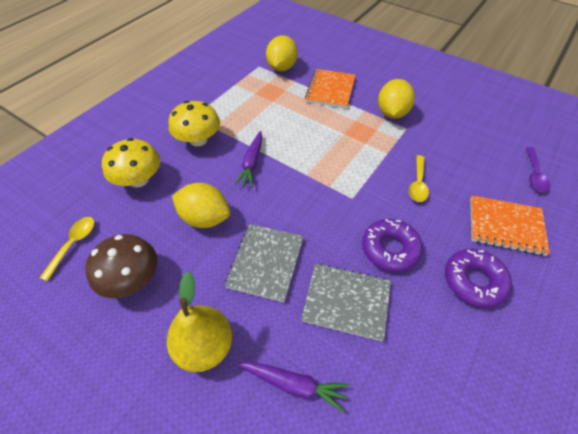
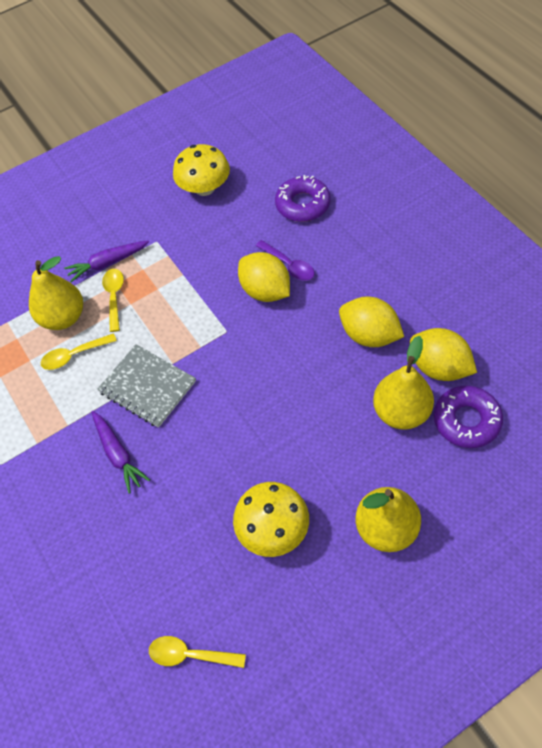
brown mushroom: 1 -> 0
grey notebook: 2 -> 1
orange notebook: 2 -> 0
yellow pear: 1 -> 3
yellow spoon: 2 -> 3

